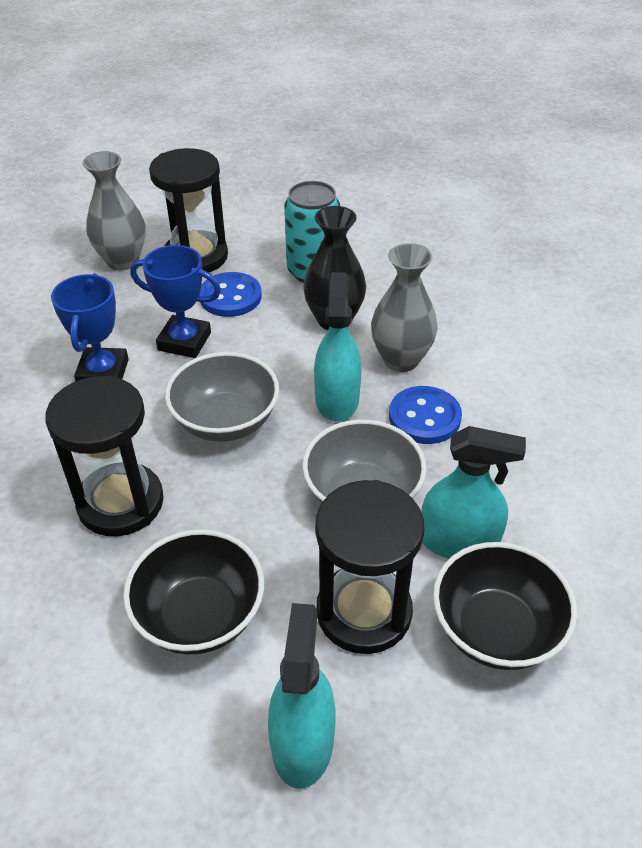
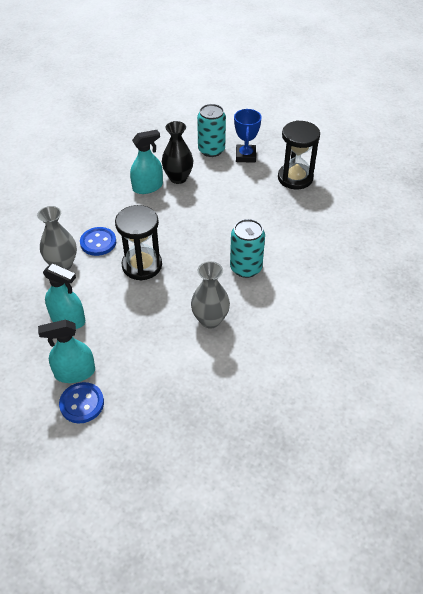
black bowl: 2 -> 0
black hourglass: 3 -> 2
blue trophy: 2 -> 1
grey bowl: 2 -> 0
turquoise can: 1 -> 2

